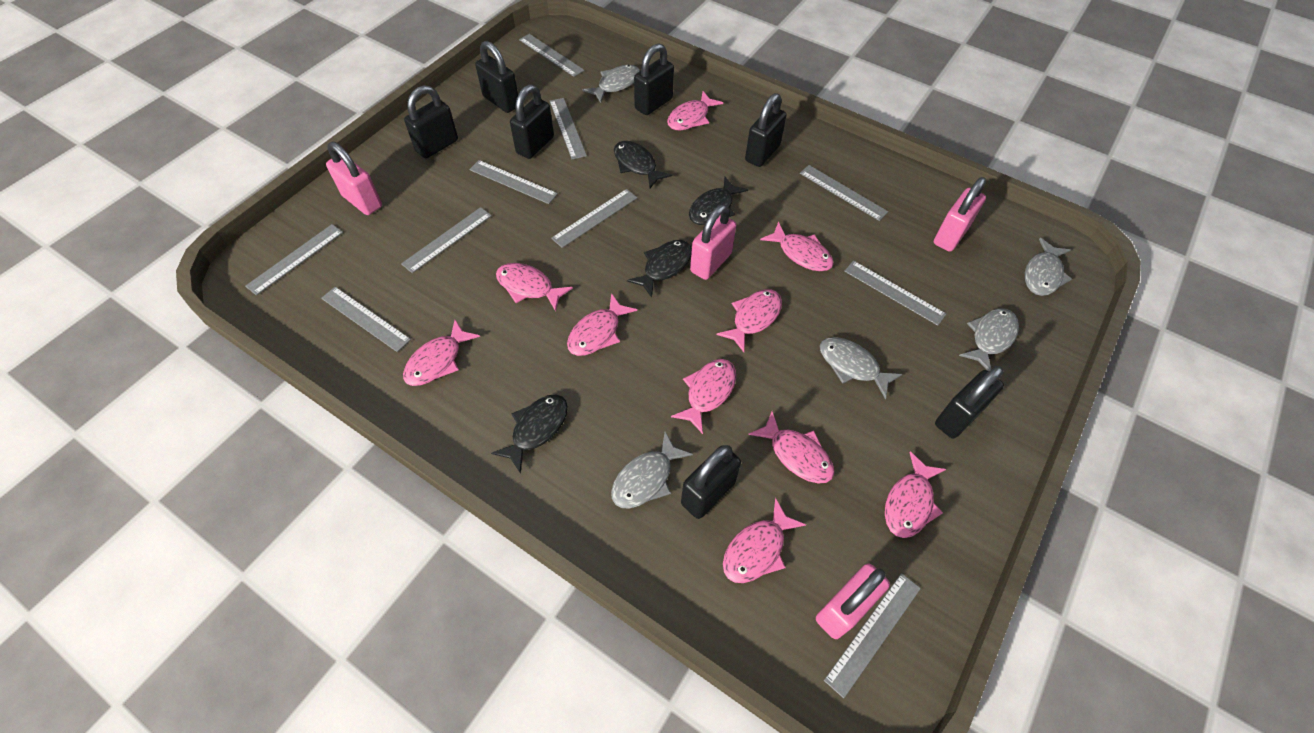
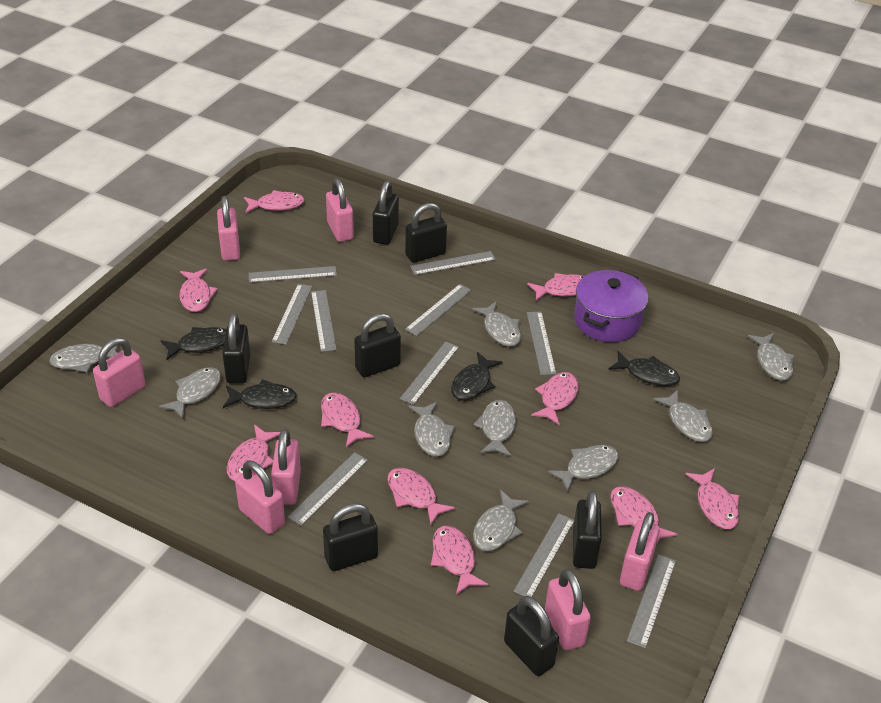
grey fish: 5 -> 9
pink padlock: 4 -> 7
purple pot: 0 -> 1

